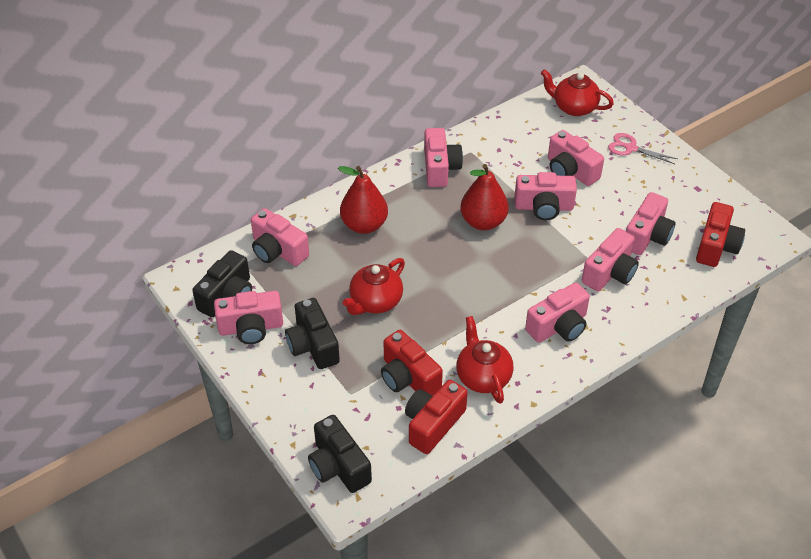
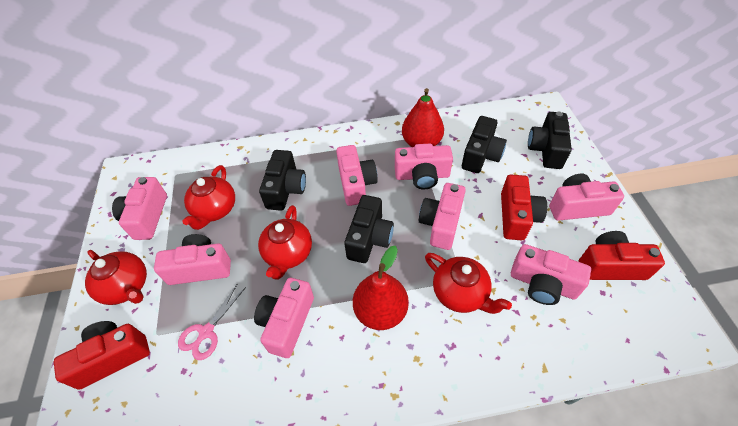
black camera: 3 -> 4
red teapot: 3 -> 4

